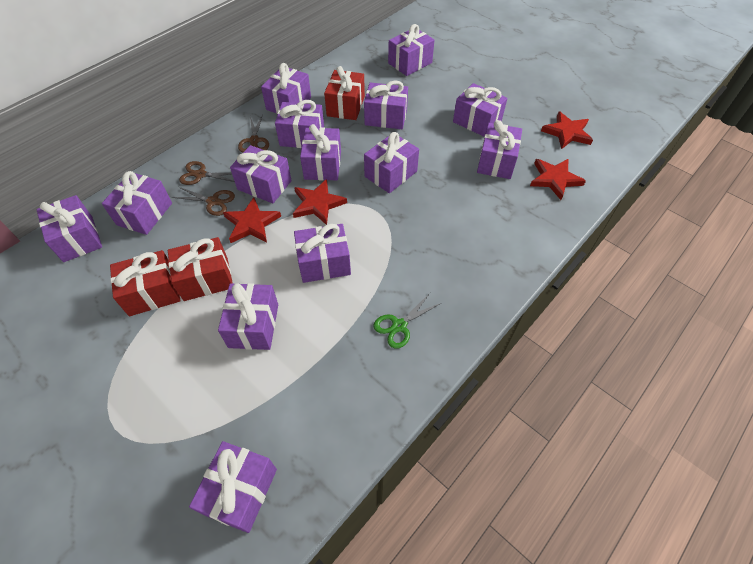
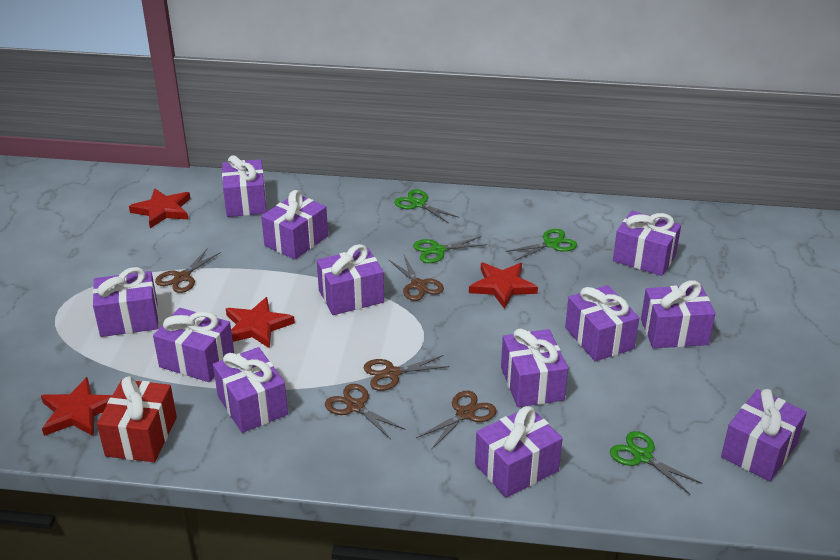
brown scissors: 3 -> 5
green scissors: 1 -> 4
purple gift: 14 -> 12
red gift: 3 -> 1

